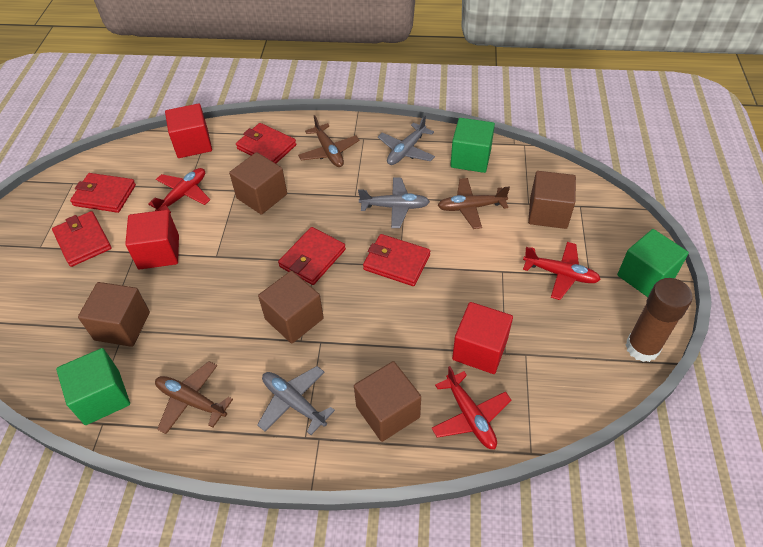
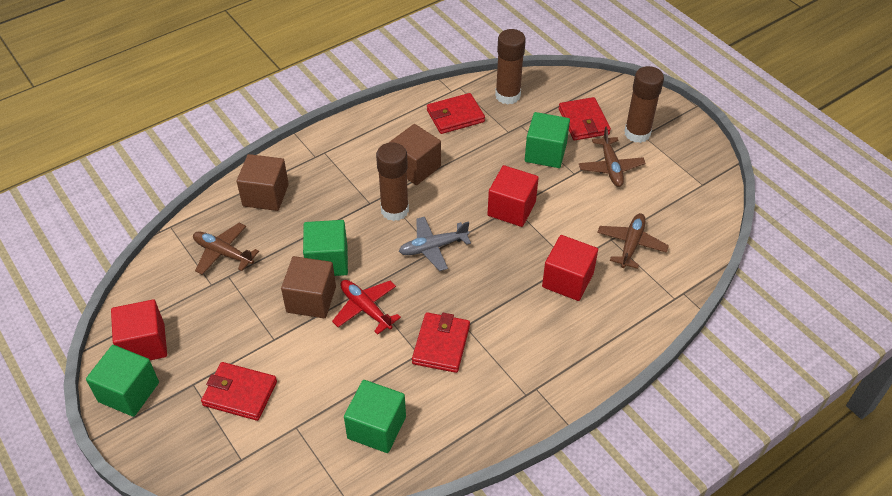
brown cube: 5 -> 3
brown glue stick: 1 -> 3
green cube: 3 -> 4
grey plane: 3 -> 1
red plane: 3 -> 1
red wallet: 5 -> 4

